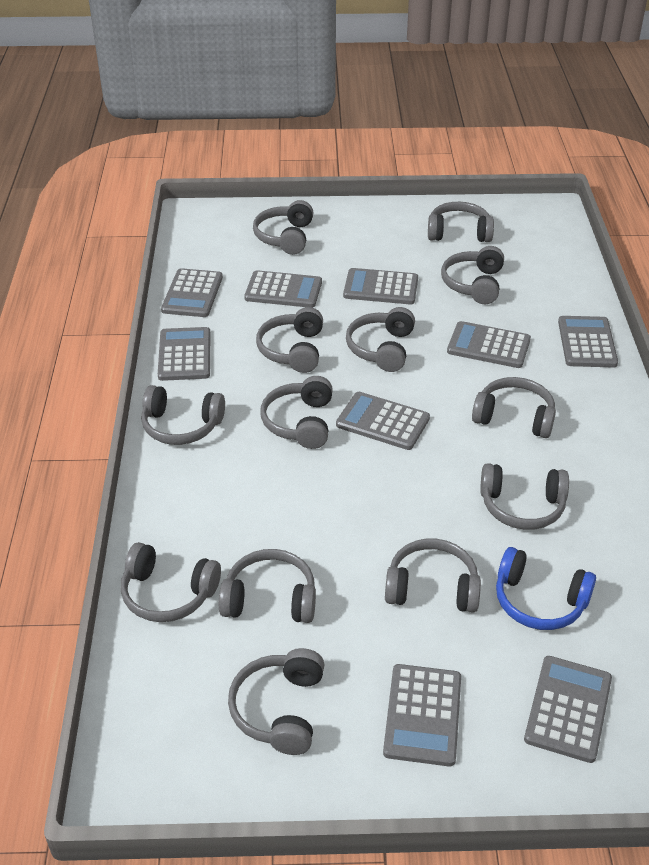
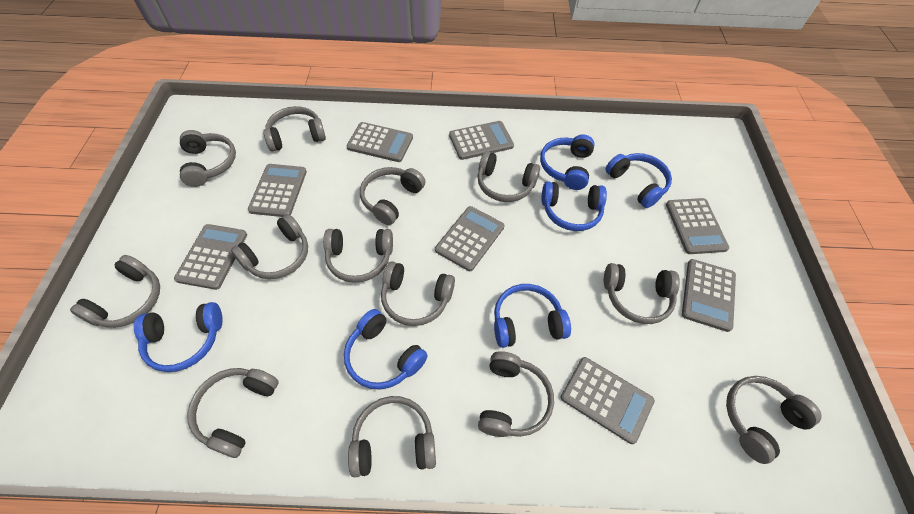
blue headphones: 1 -> 6
grey calculator: 9 -> 8

